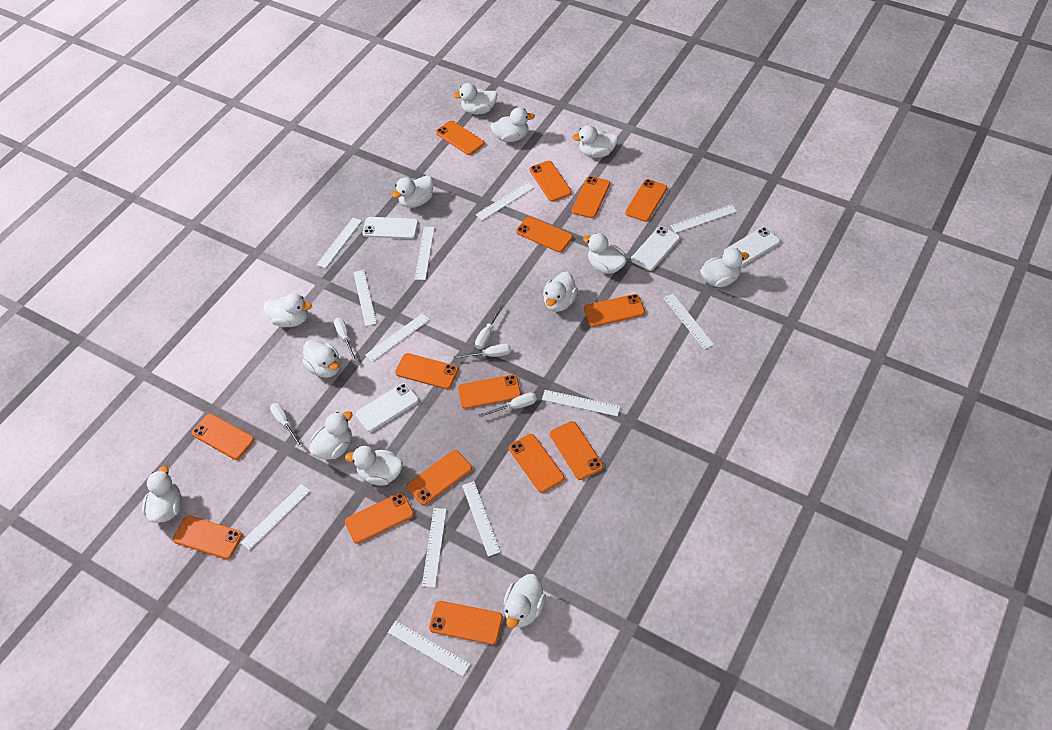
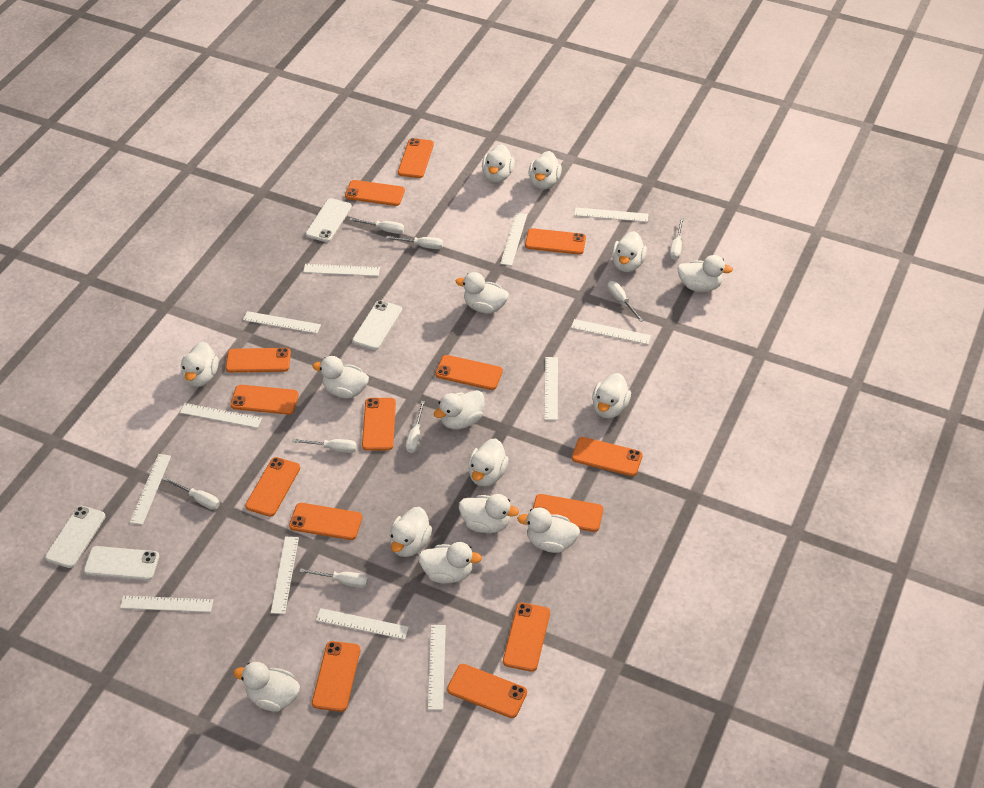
orange phone: 15 -> 14
white duck: 13 -> 15
white screwdriver: 5 -> 8

